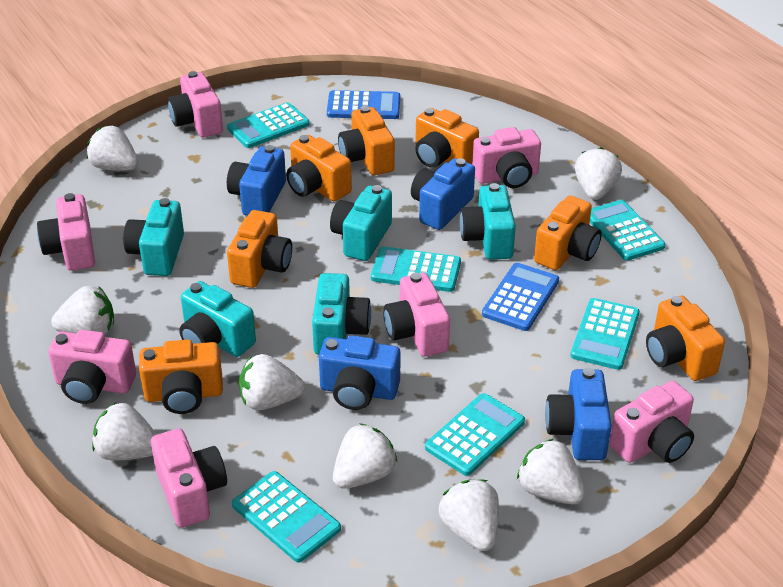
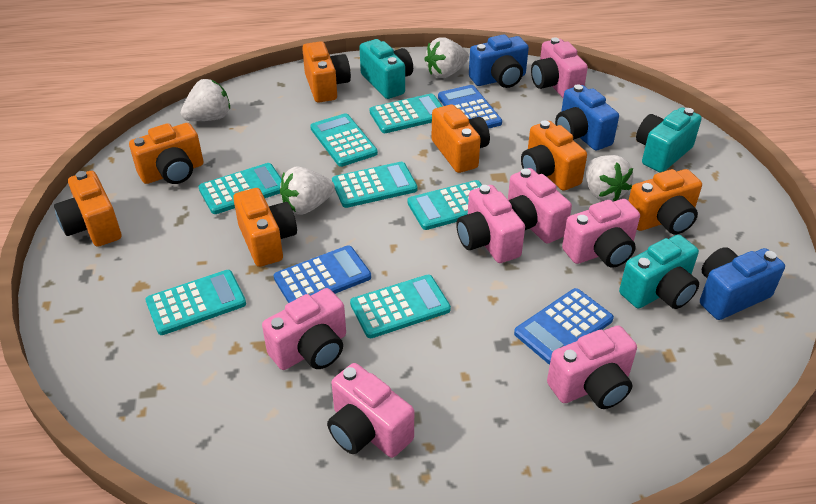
blue calculator: 2 -> 3
blue camera: 4 -> 3
turquoise calculator: 6 -> 7
turquoise camera: 5 -> 3
white strawberry: 8 -> 4

